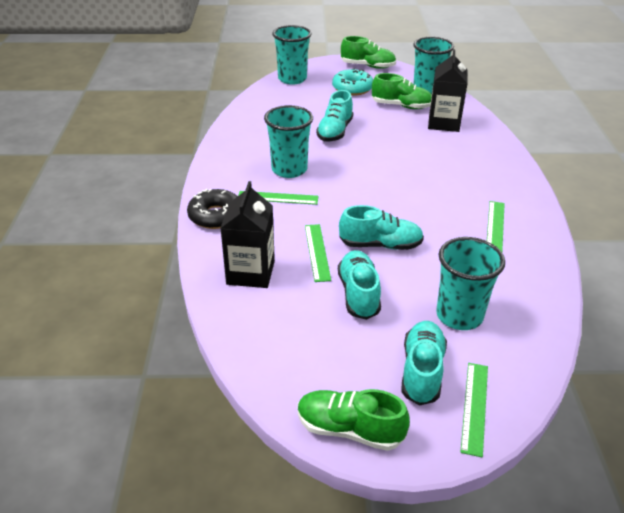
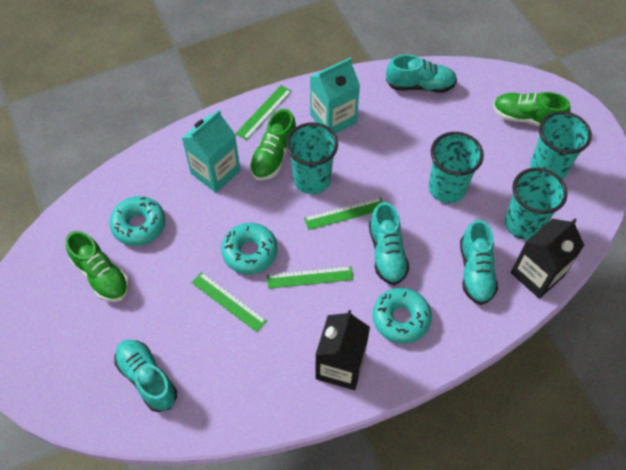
black donut: 1 -> 0
turquoise carton: 0 -> 2
turquoise donut: 1 -> 3

